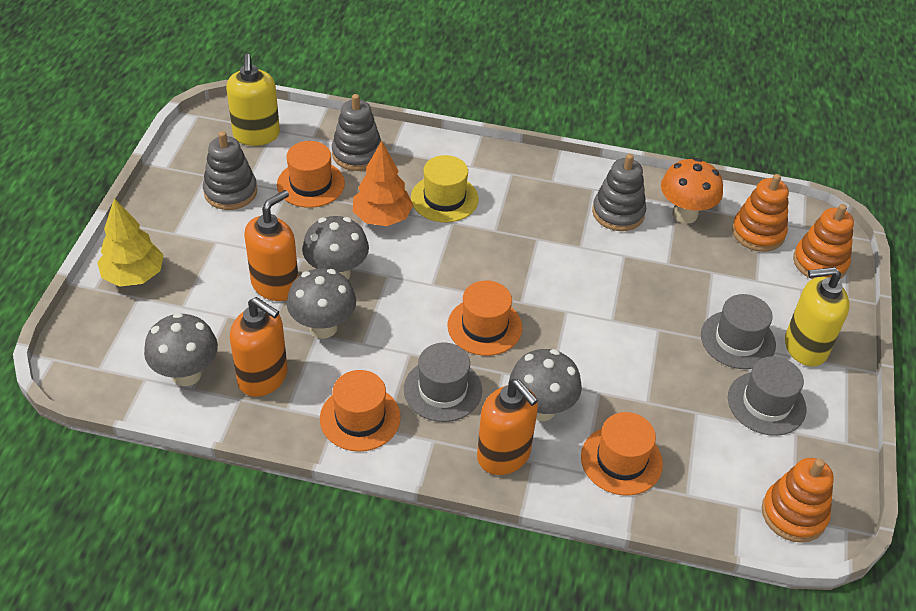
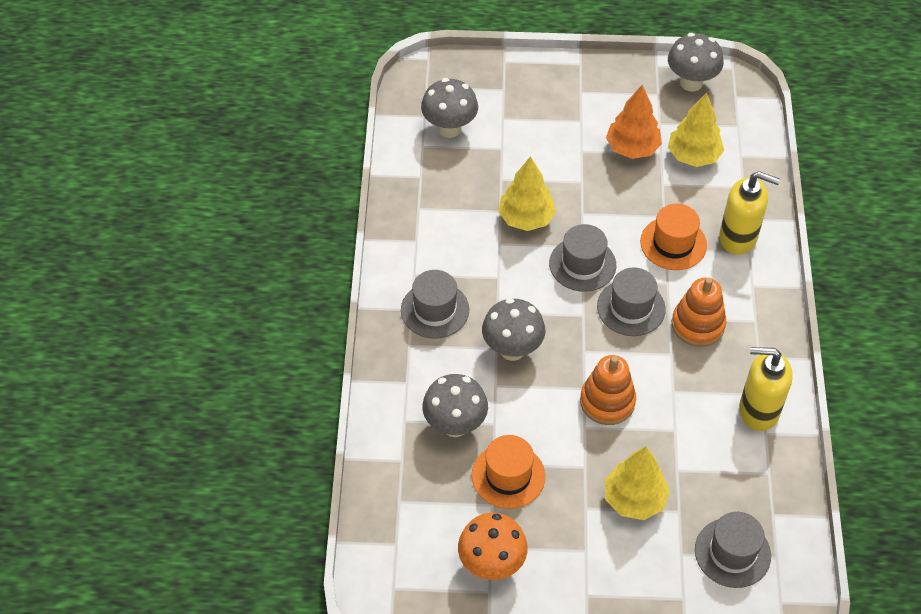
grey hat: 3 -> 4
grey stacking toy: 3 -> 0
orange hat: 4 -> 2
orange soap dispenser: 3 -> 0
orange stacking toy: 3 -> 2
yellow hat: 1 -> 0
yellow tree: 1 -> 3

